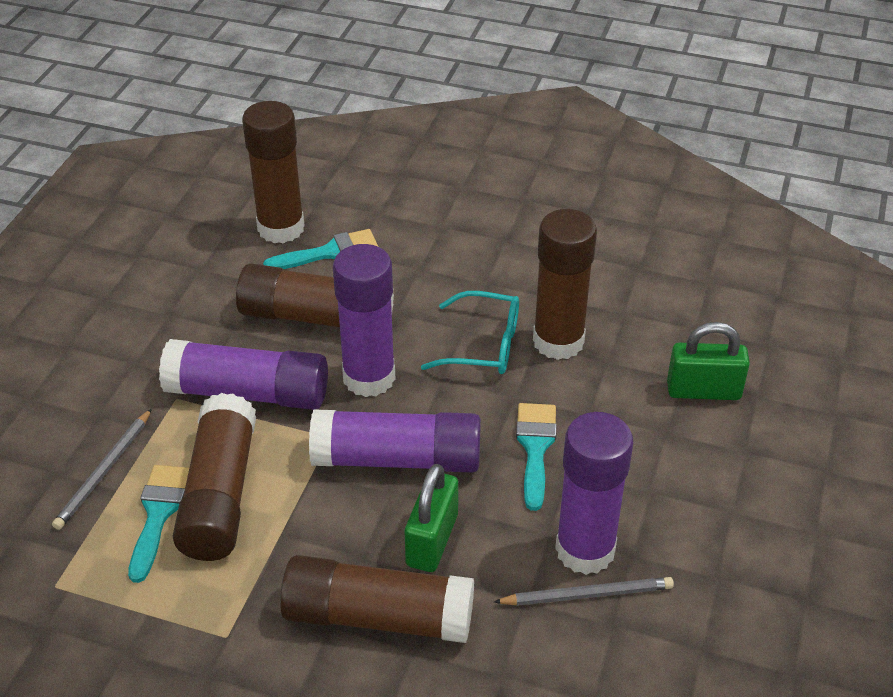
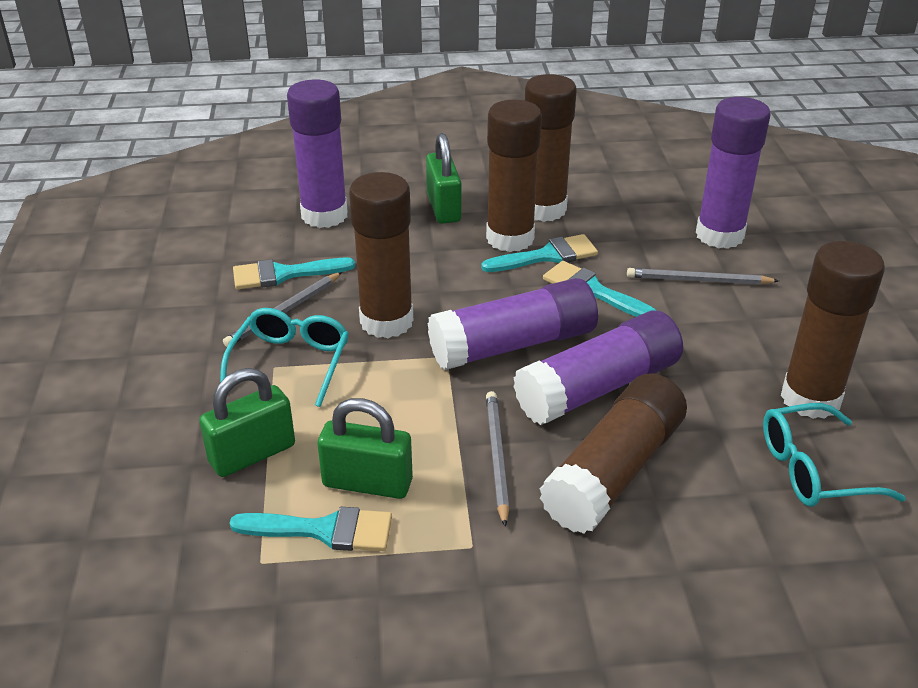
green padlock: 2 -> 3
grey pencil: 2 -> 3
turquoise brush: 3 -> 4
turquoise glasses: 1 -> 2

